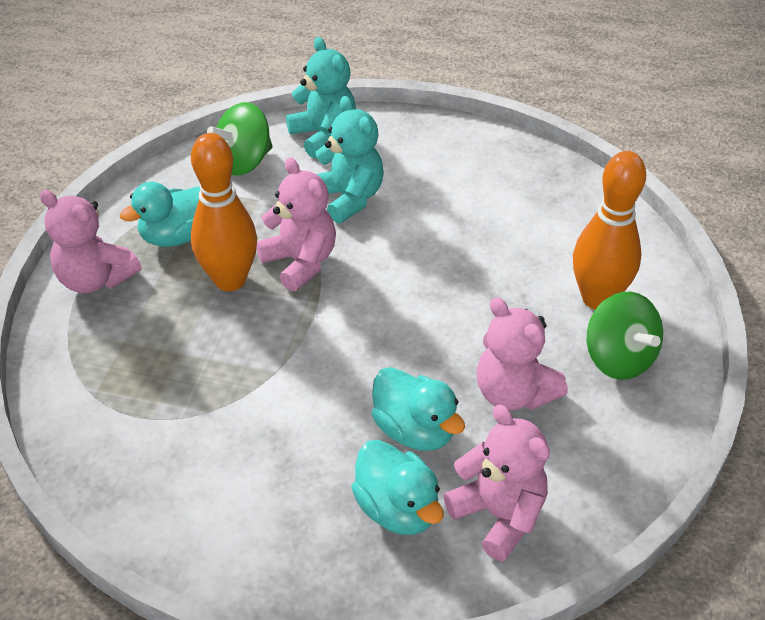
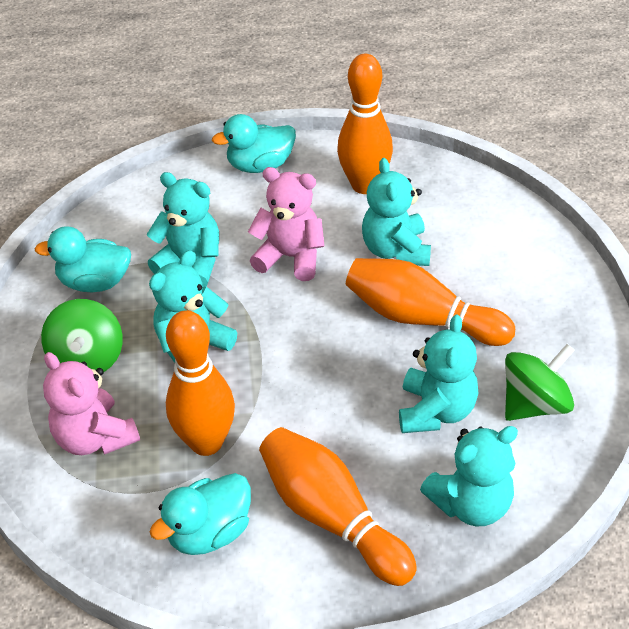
orange bowling pin: 2 -> 4
pink teddy bear: 4 -> 2
turquoise teddy bear: 2 -> 5

